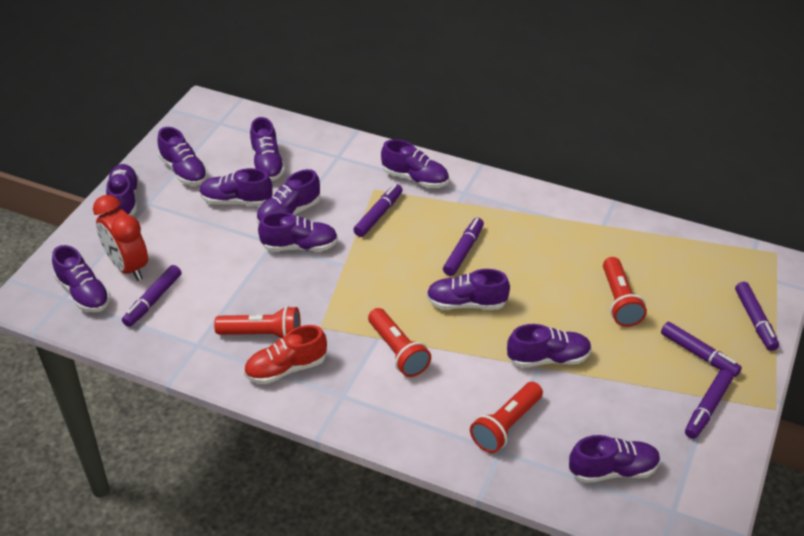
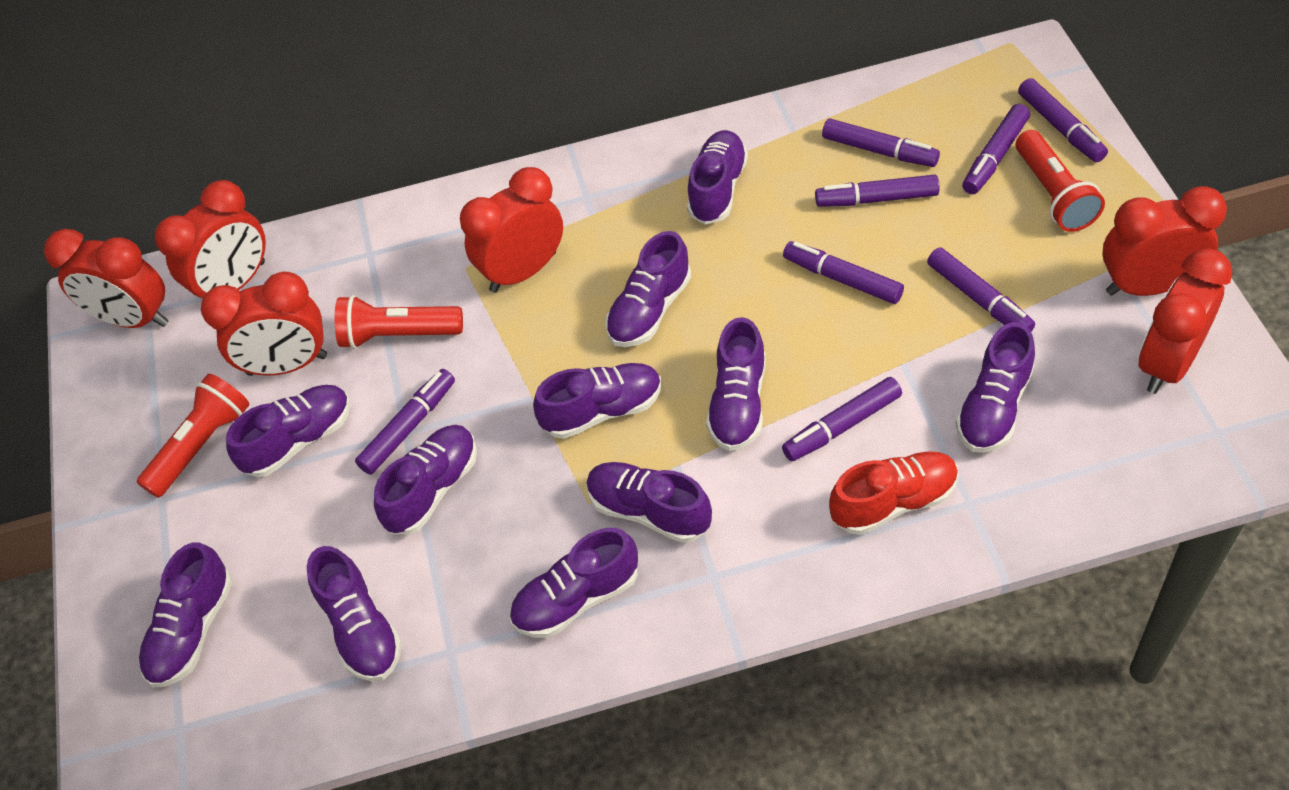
purple marker: 6 -> 8
red clock: 1 -> 6
red flashlight: 4 -> 3

